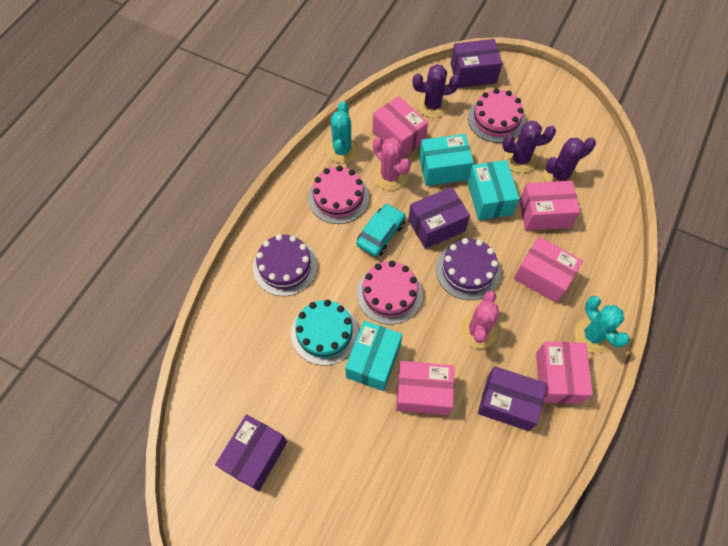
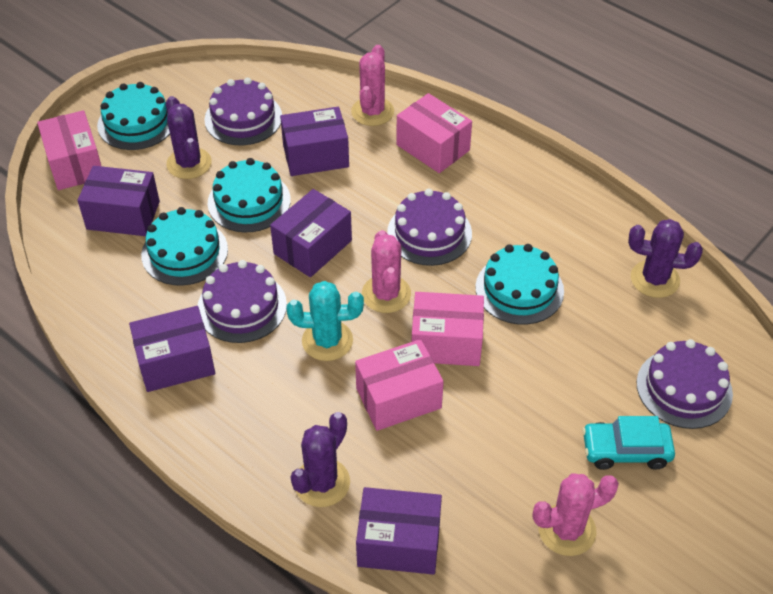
pink box: 5 -> 4
pink cactus: 2 -> 3
pink cake: 3 -> 0
purple box: 4 -> 5
purple cake: 2 -> 4
turquoise box: 3 -> 0
turquoise cactus: 2 -> 1
turquoise cake: 1 -> 4

